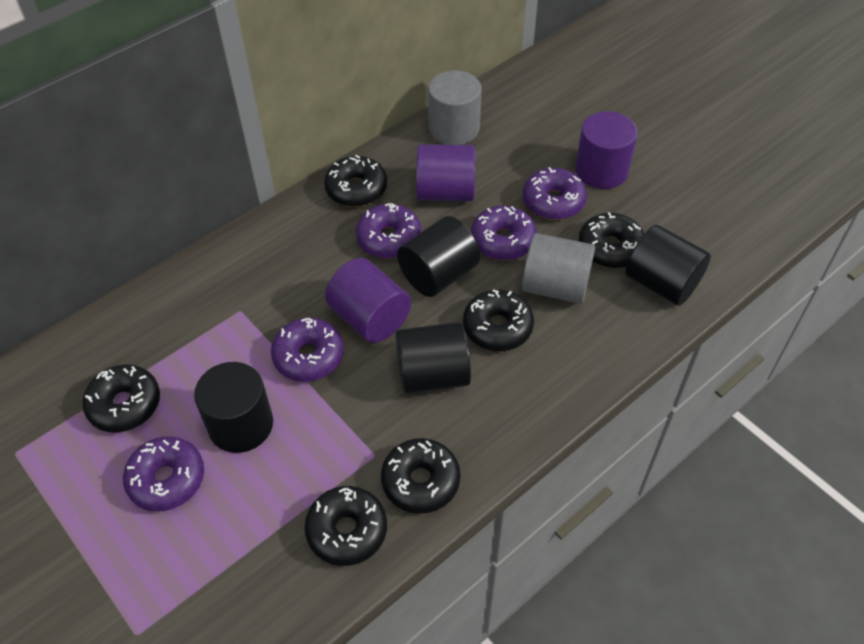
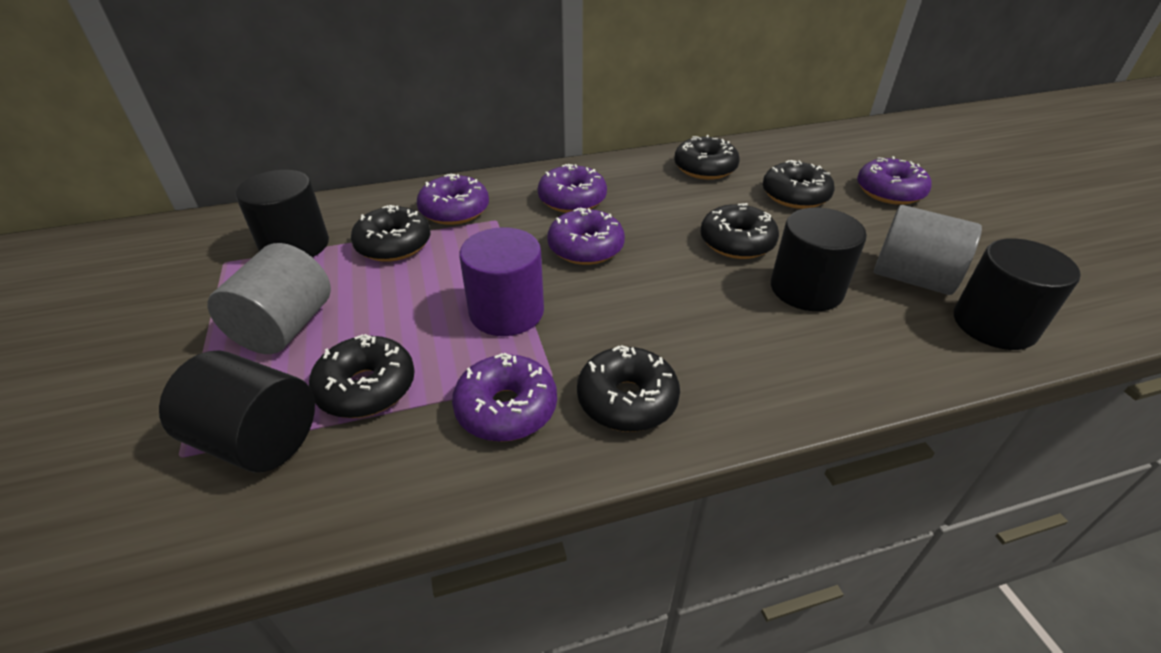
purple cylinder: 3 -> 1

